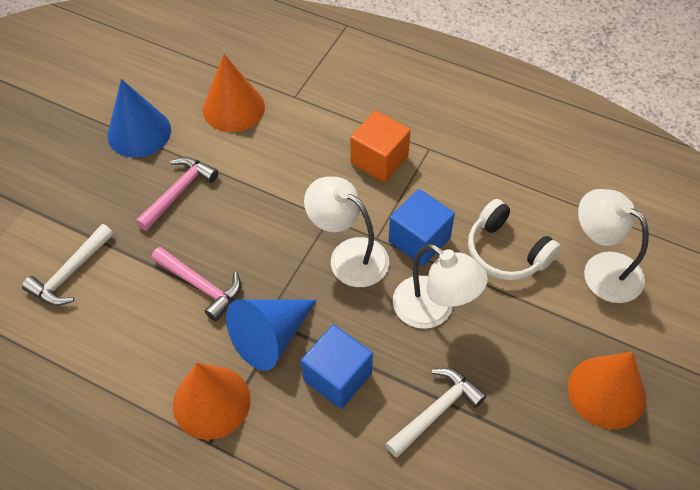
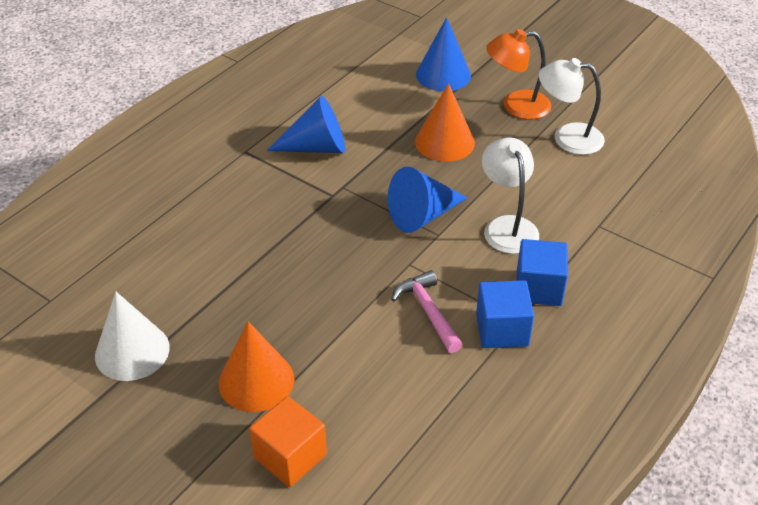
blue cone: 2 -> 3
orange cone: 3 -> 2
orange lamp: 0 -> 1
pink hammer: 2 -> 1
white cone: 0 -> 1
white hammer: 2 -> 0
white headphones: 1 -> 0
white lamp: 3 -> 2

